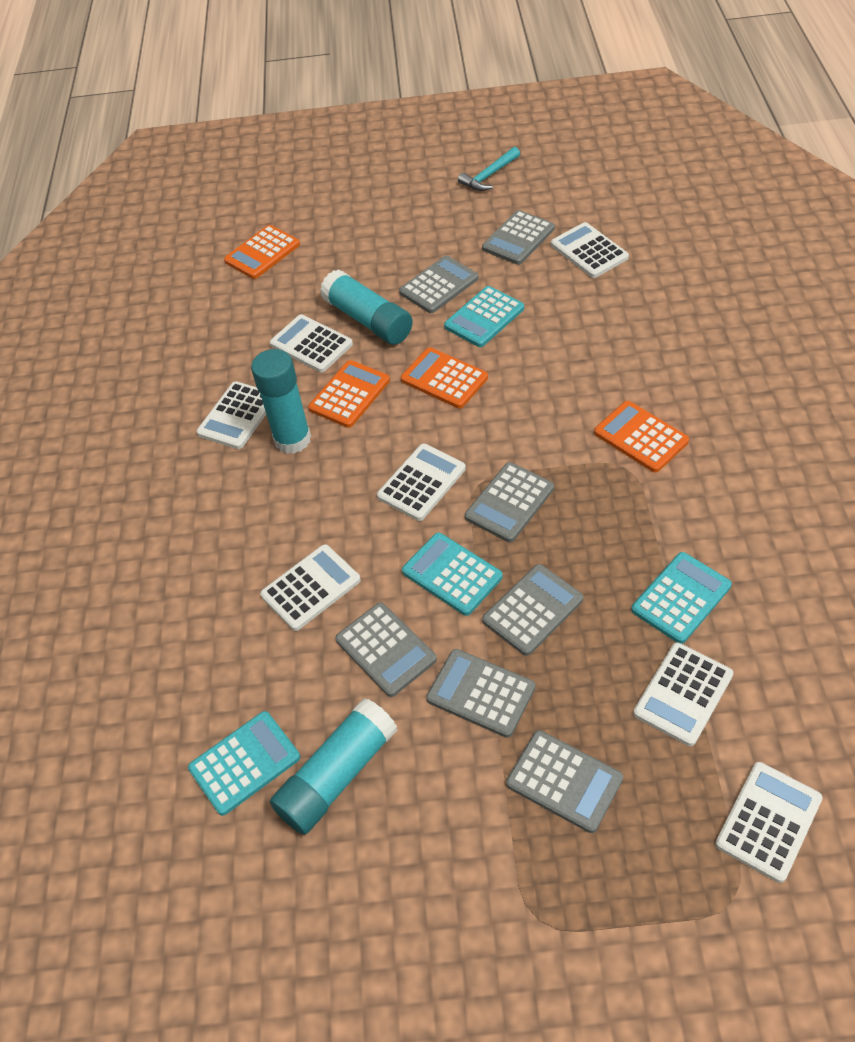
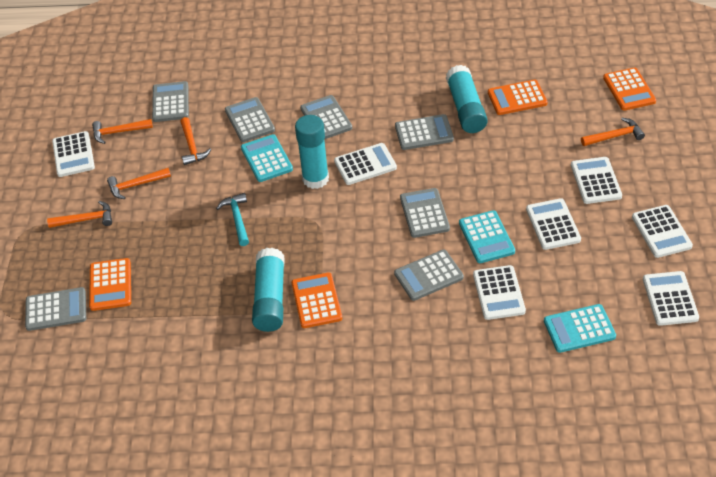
orange hammer: 0 -> 5
turquoise calculator: 4 -> 3

